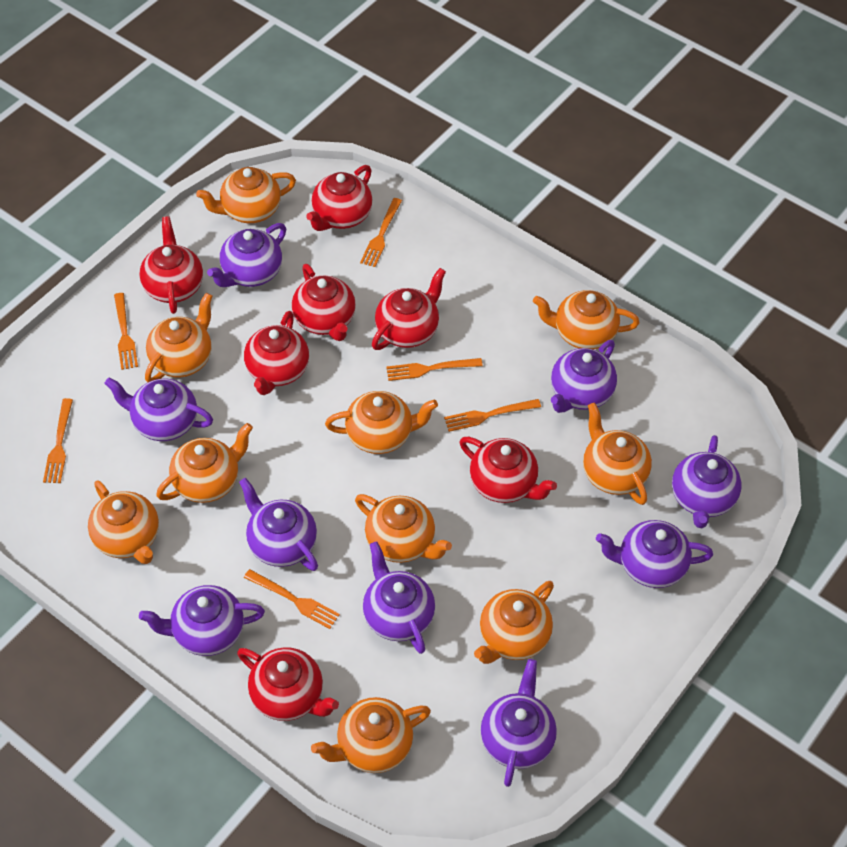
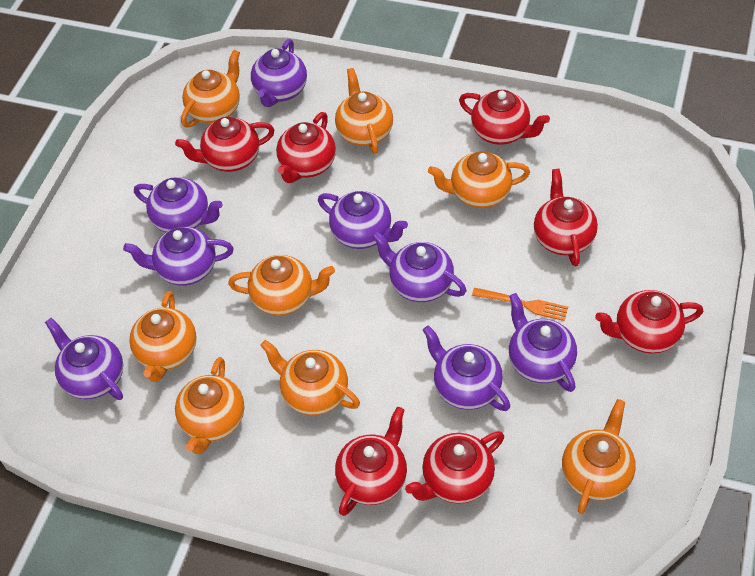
orange fork: 6 -> 1
orange teapot: 10 -> 8
purple teapot: 9 -> 8

